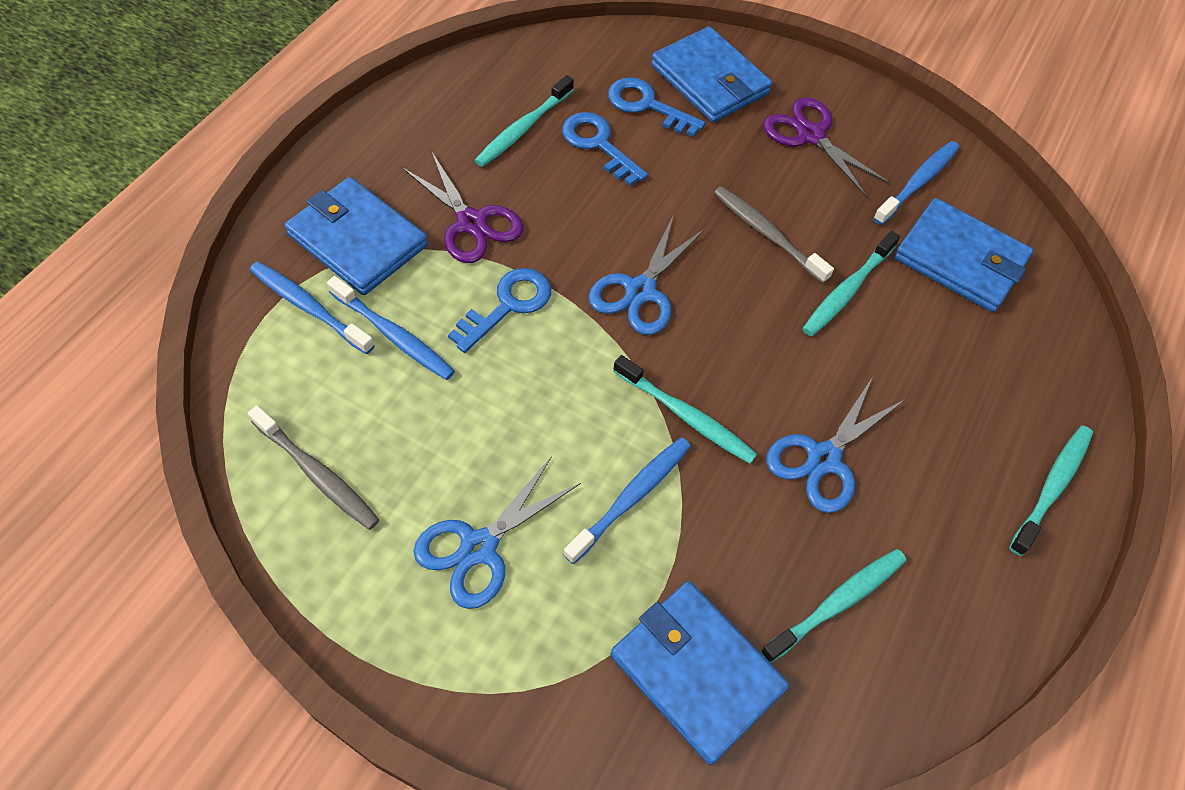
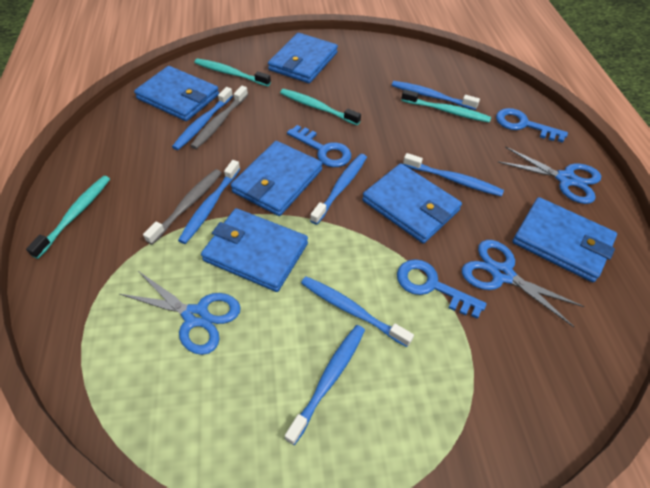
blue toothbrush: 4 -> 7
blue wallet: 4 -> 6
purple scissors: 2 -> 0
turquoise toothbrush: 5 -> 4

